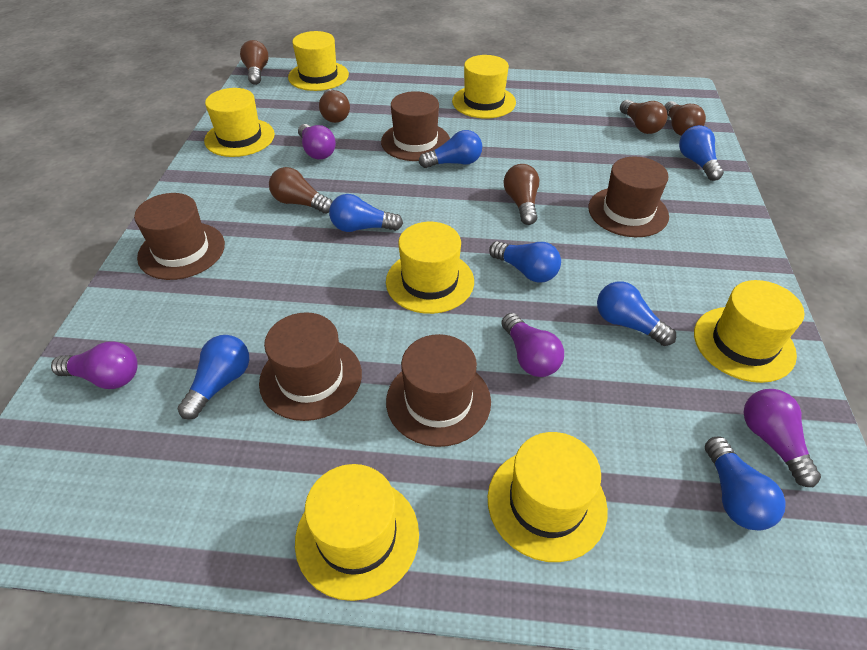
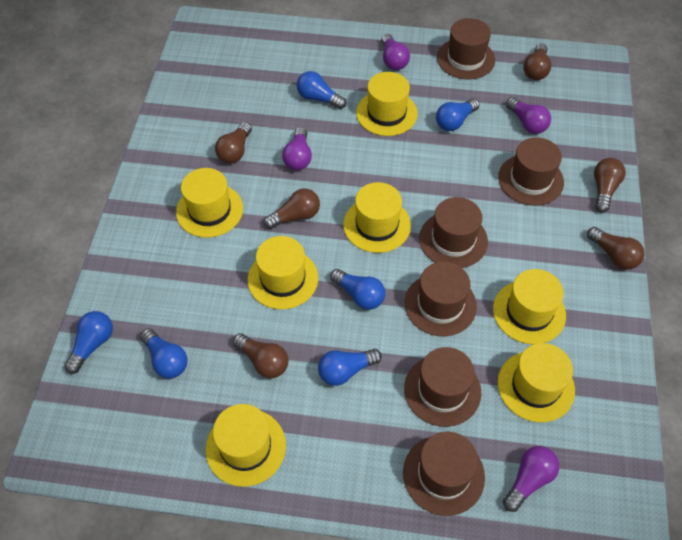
blue light bulb: 7 -> 6
brown hat: 5 -> 6

